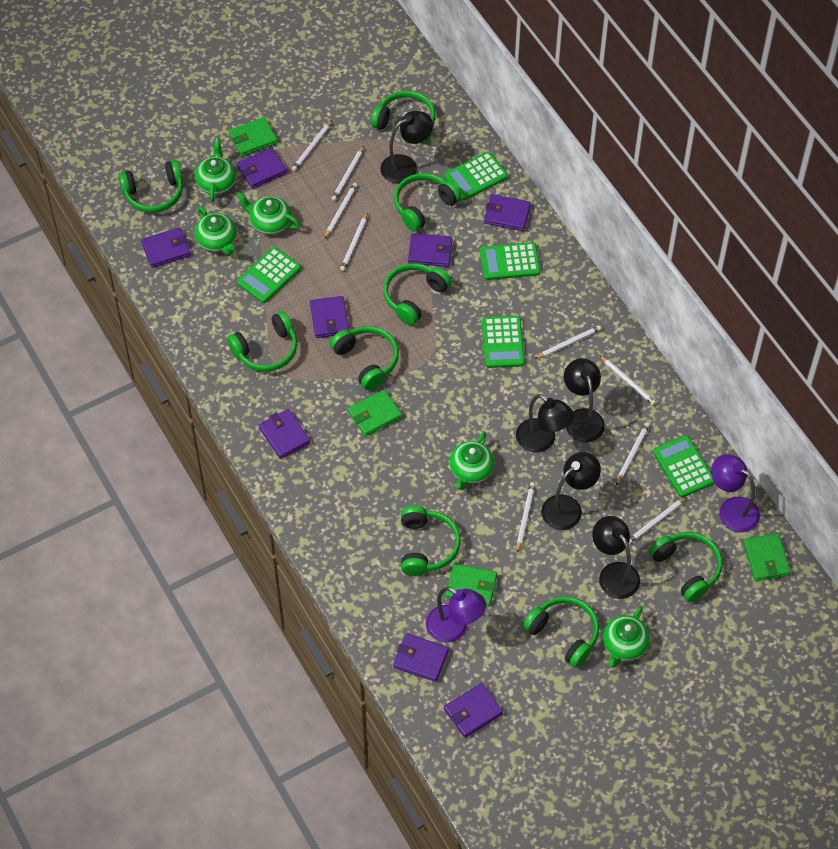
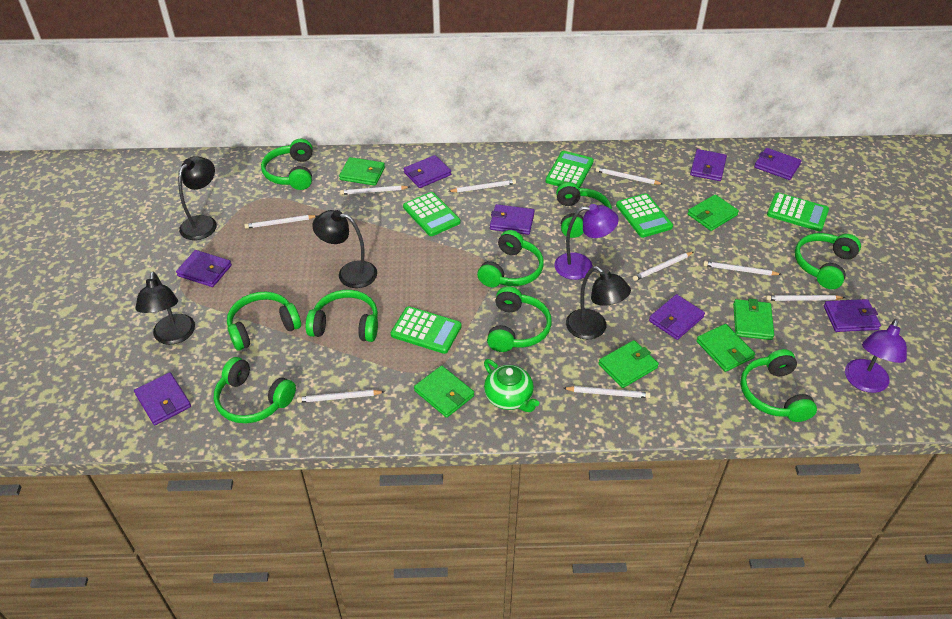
black lamp: 5 -> 4
green teapot: 5 -> 1
green wallet: 4 -> 6

